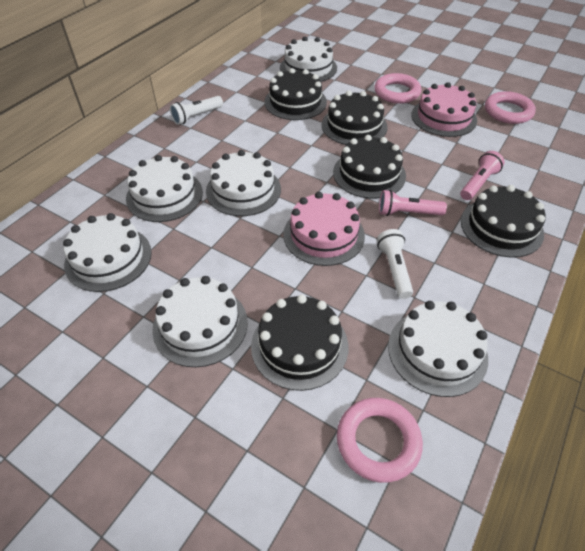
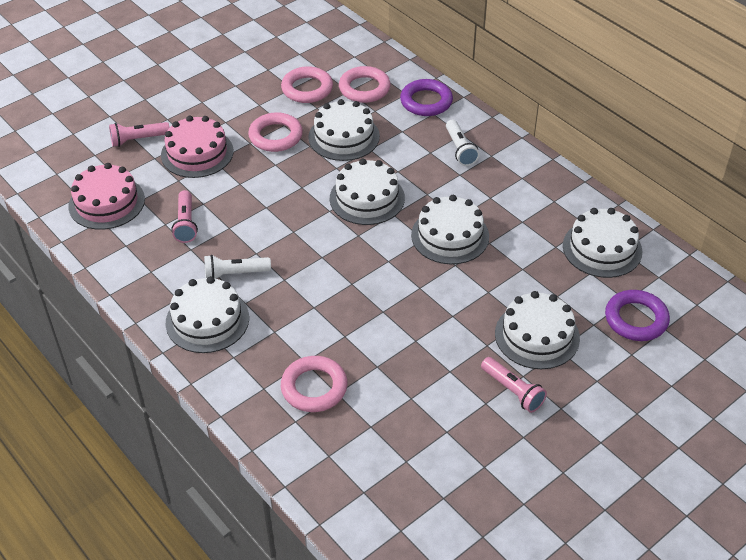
black cake: 5 -> 0
pink flashlight: 2 -> 3
pink ring: 3 -> 4
purple ring: 0 -> 2

